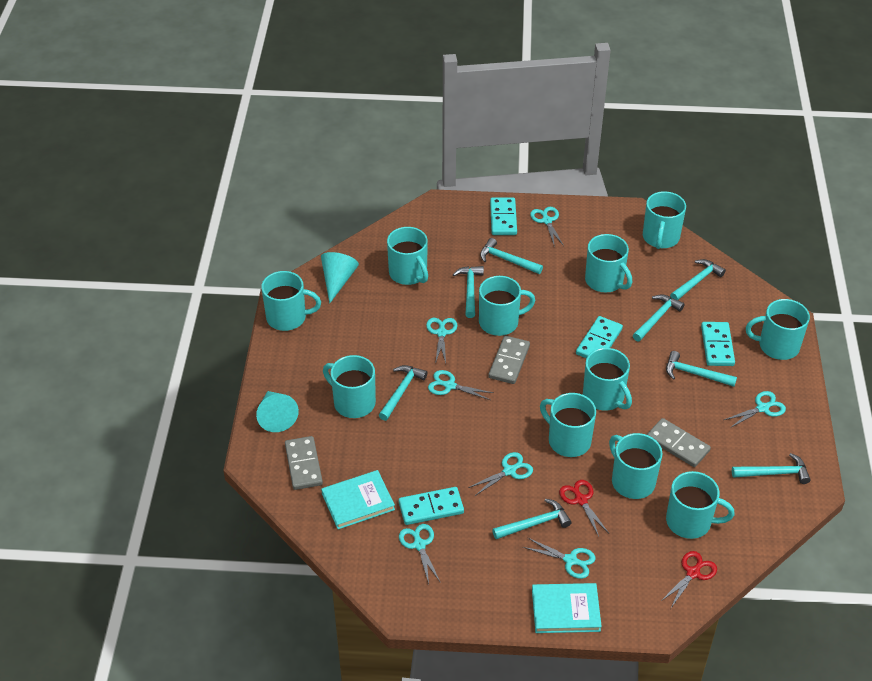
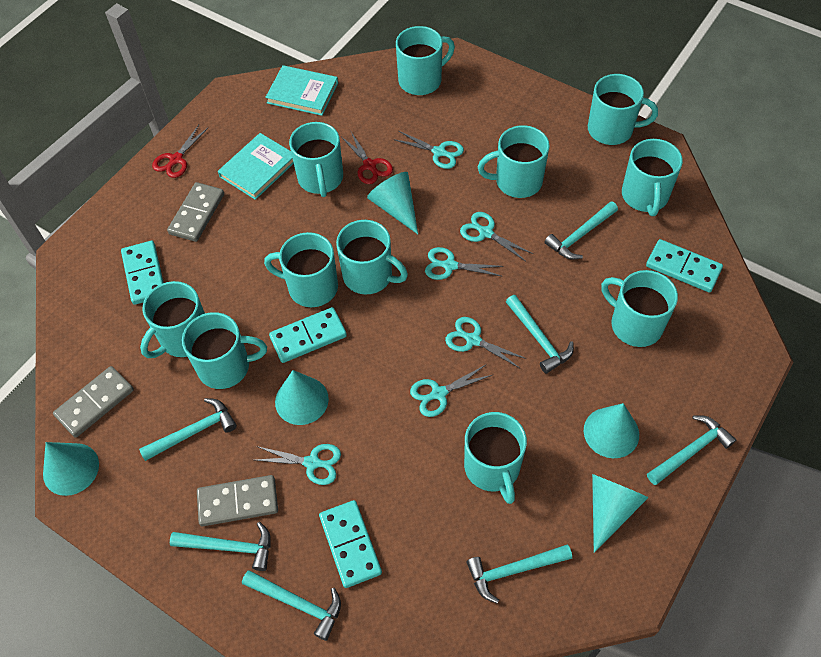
turquoise cone: 2 -> 5
turquoise hammer: 8 -> 7
turquoise scissors: 7 -> 6

